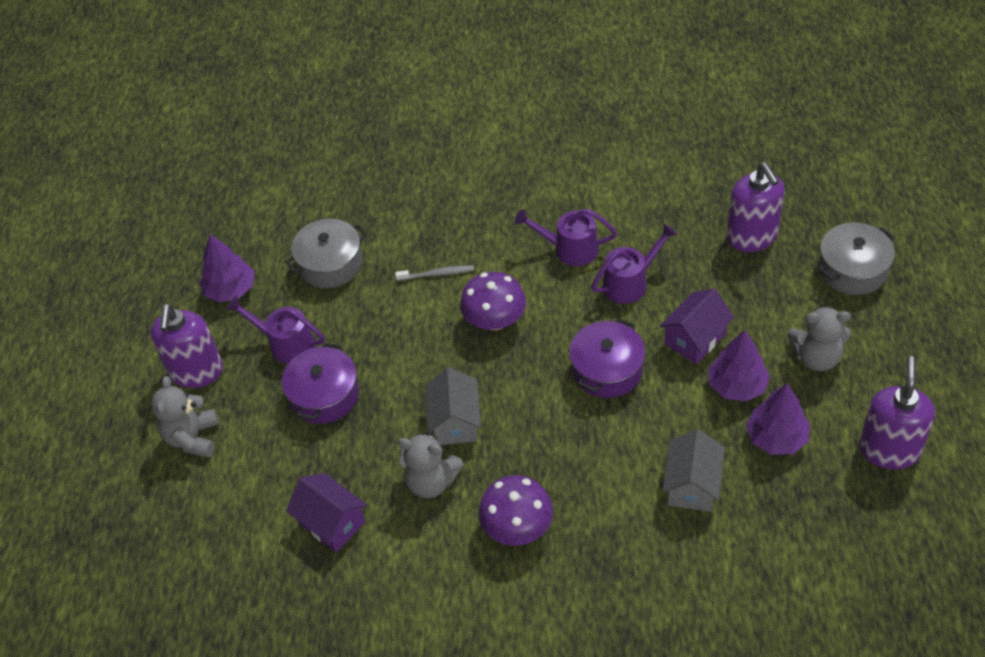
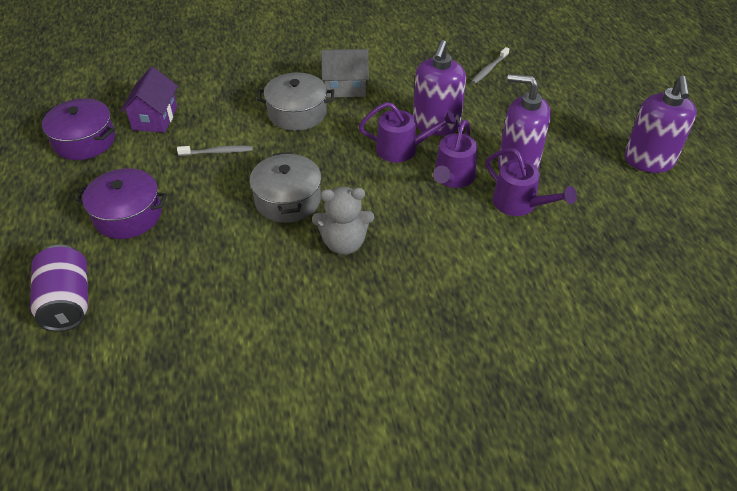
grey house: 2 -> 1
grey teddy bear: 3 -> 1
grey toothbrush: 1 -> 2
purple can: 0 -> 1
purple house: 2 -> 1
purple mushroom: 2 -> 0
purple tree: 3 -> 0

